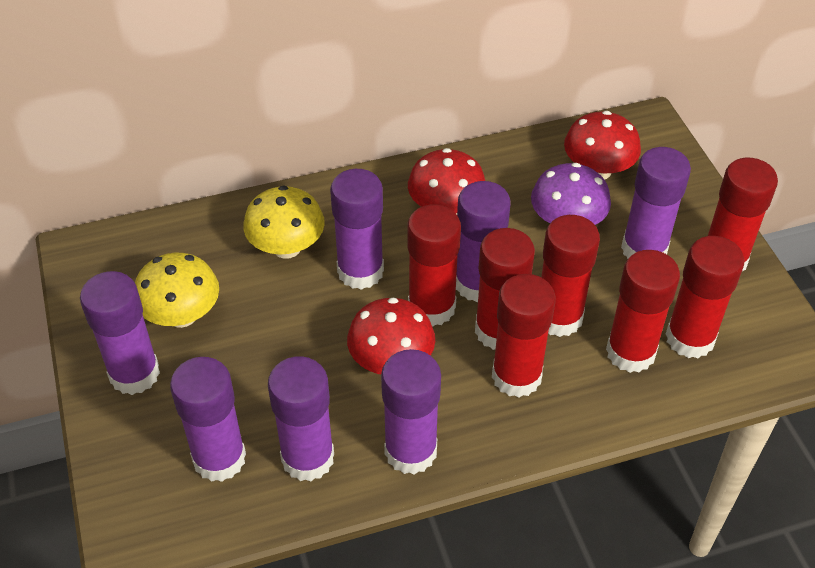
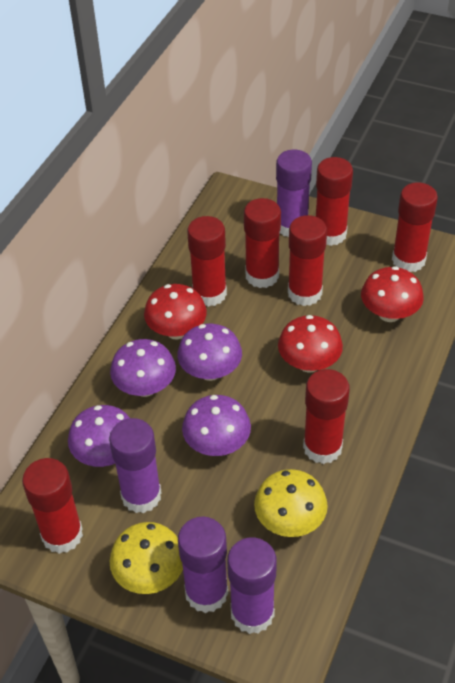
purple glue stick: 7 -> 4
purple mushroom: 1 -> 4

